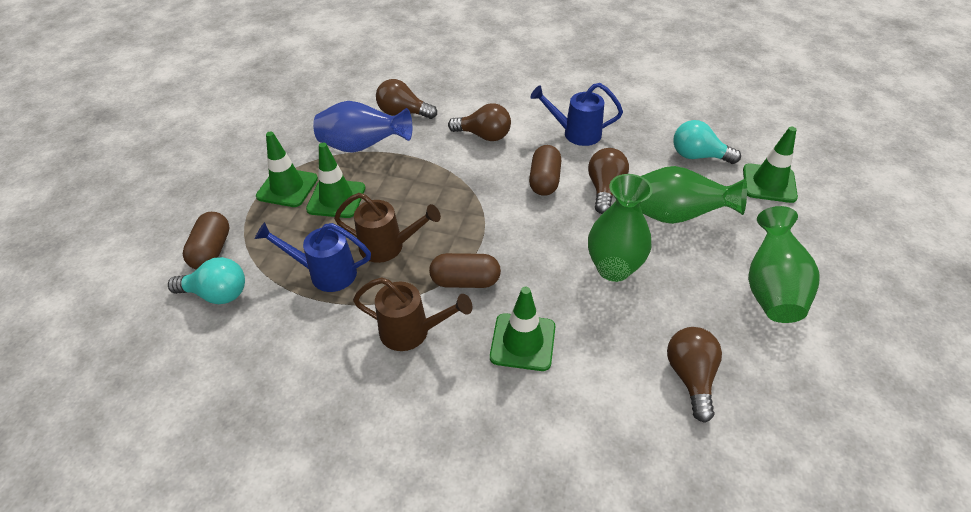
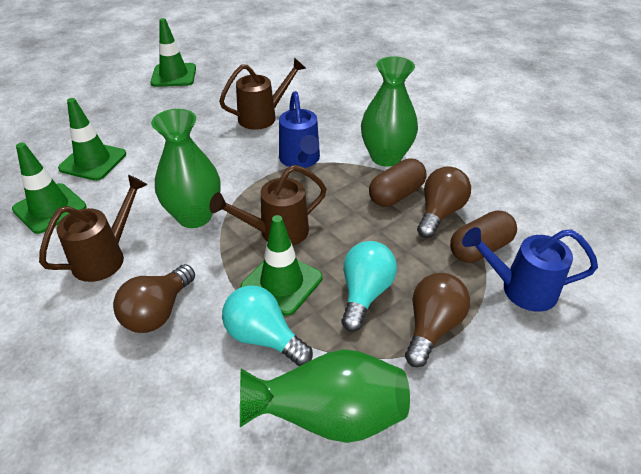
blue vase: 1 -> 0
brown capsule: 3 -> 2
brown light bulb: 4 -> 3
brown watering can: 2 -> 3

